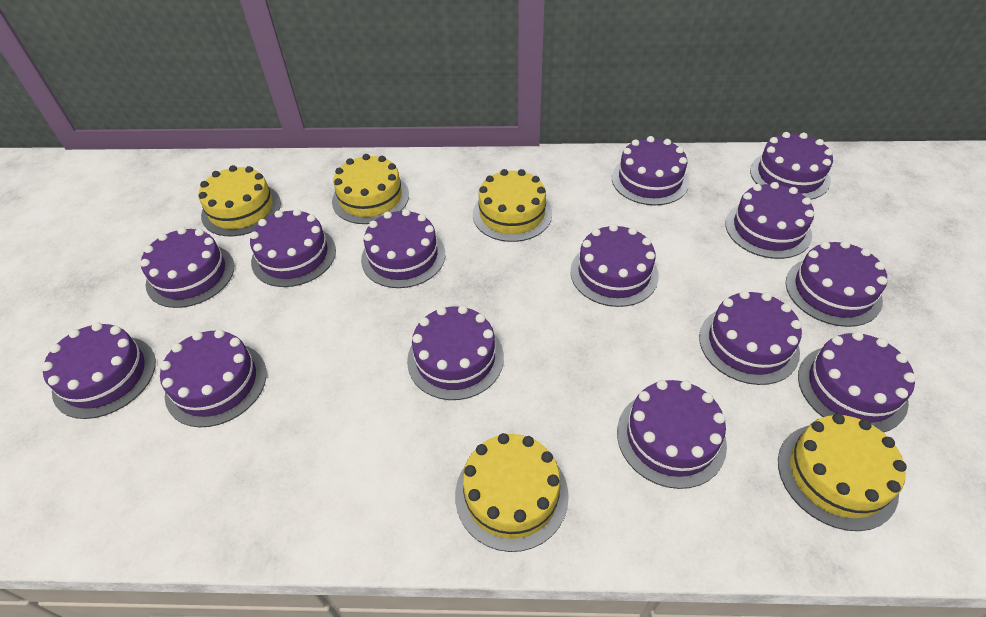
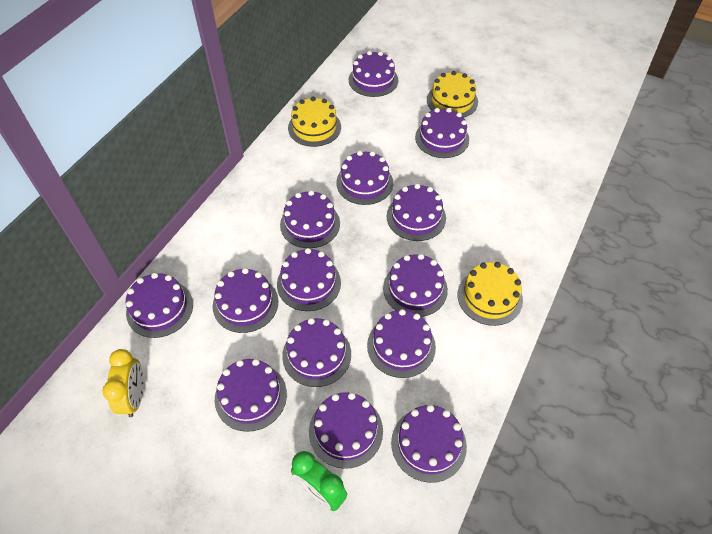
green clock: 0 -> 1
yellow cake: 5 -> 3
yellow clock: 0 -> 1

